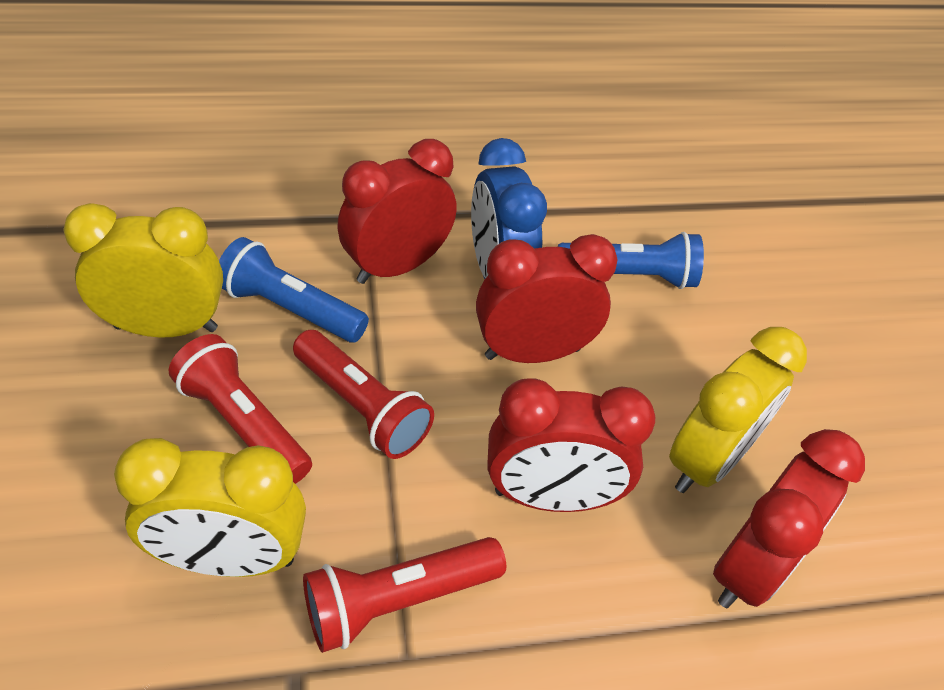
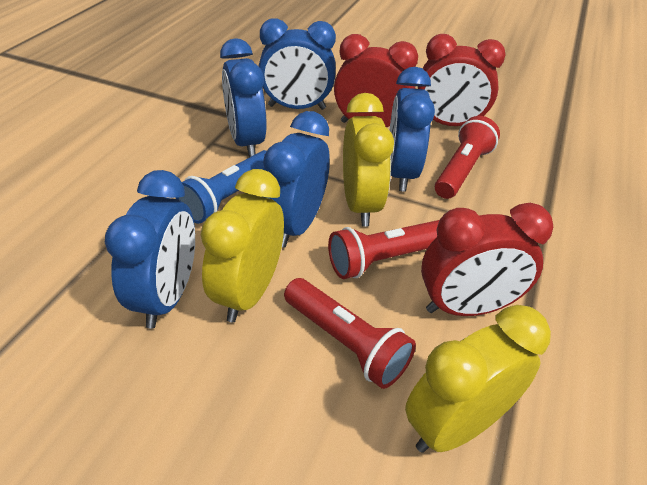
blue clock: 1 -> 5
blue flashlight: 2 -> 1
red clock: 4 -> 3

